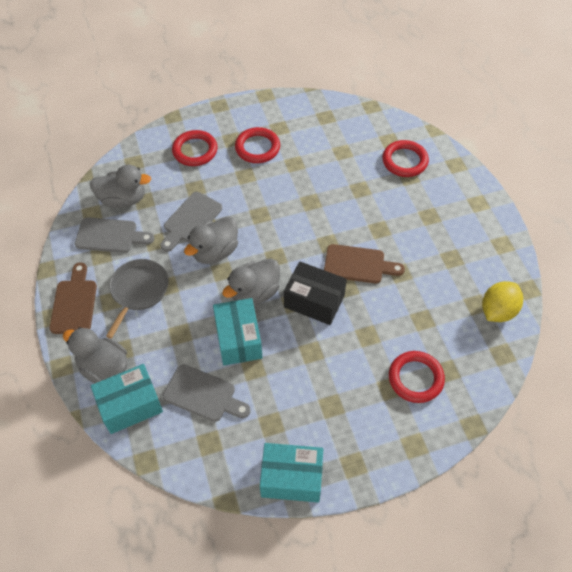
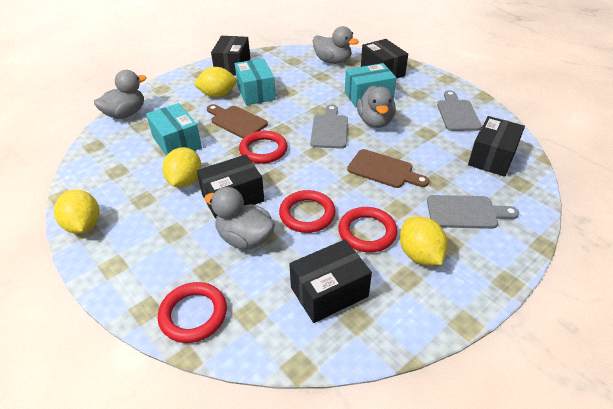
black box: 1 -> 5
grey pan: 1 -> 0
yellow lemon: 1 -> 4

